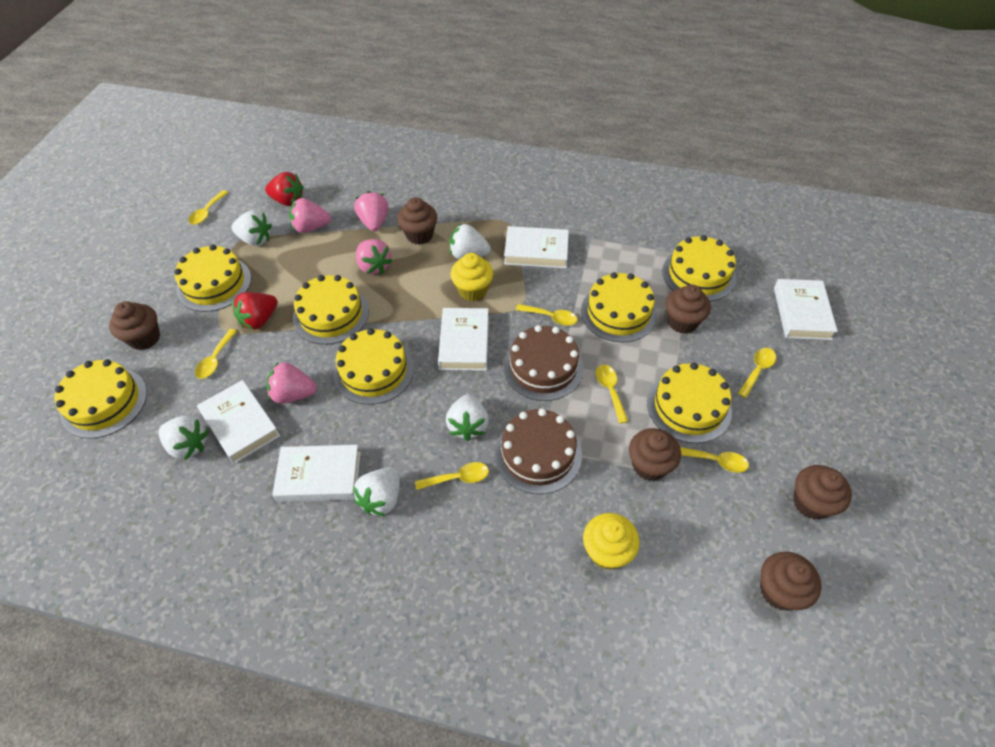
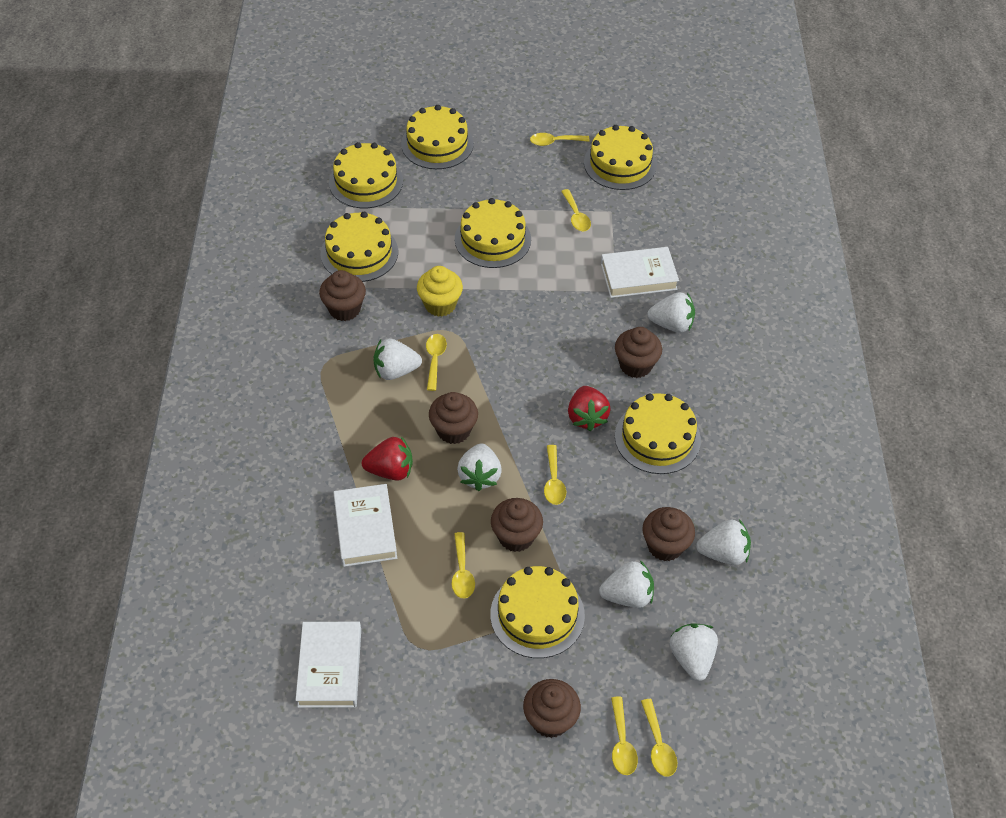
brown cake: 2 -> 0
pink strawberry: 4 -> 0
white book: 5 -> 3
white strawberry: 5 -> 6
yellow cupcake: 2 -> 1

